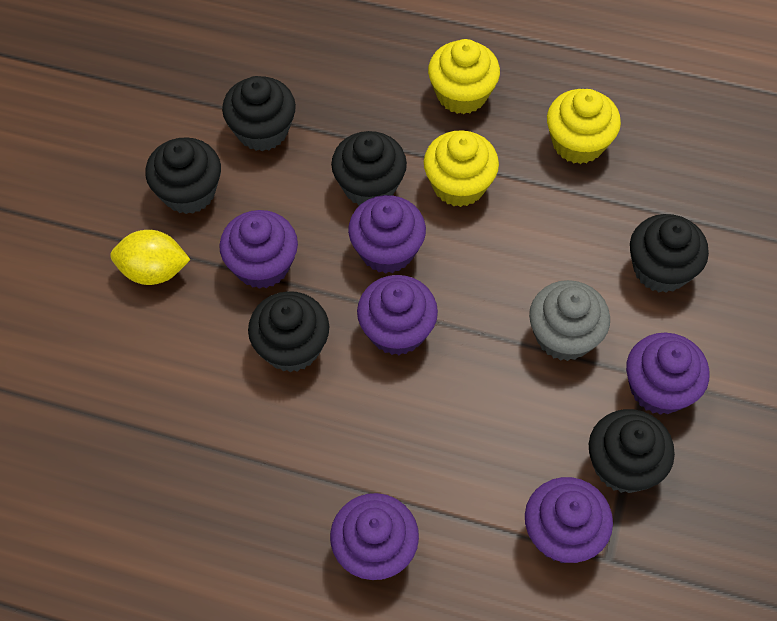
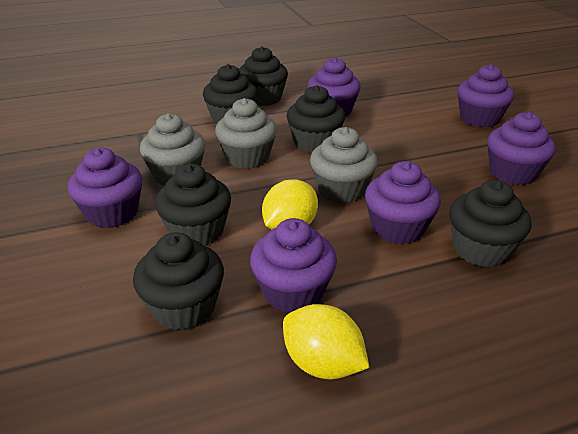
grey cupcake: 1 -> 3
yellow cupcake: 3 -> 0
yellow lemon: 1 -> 2

